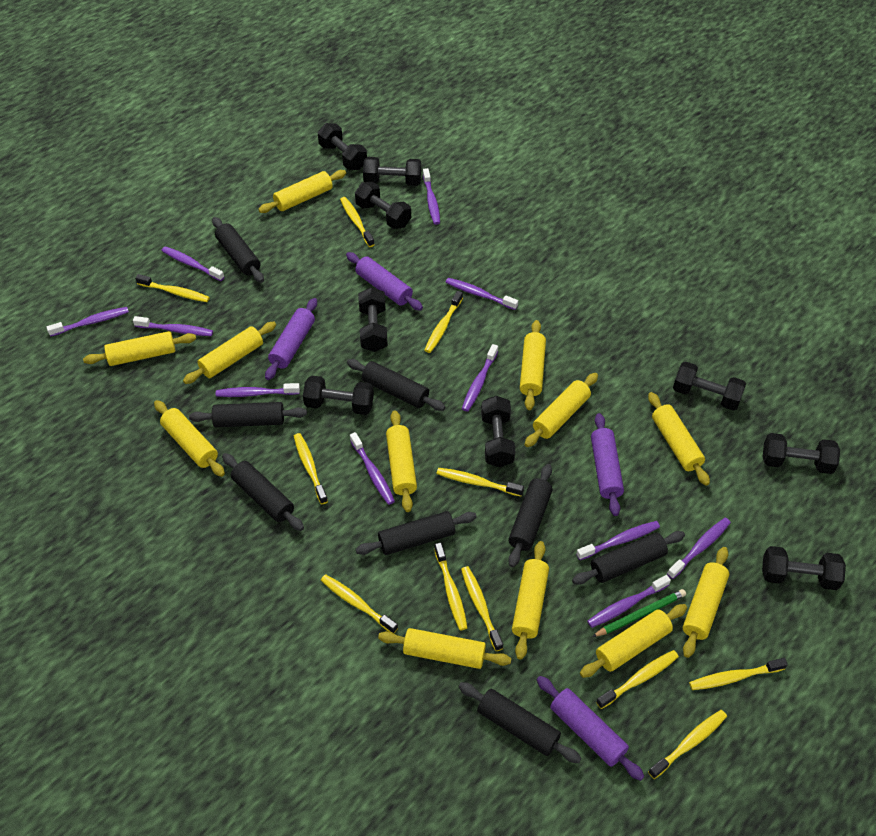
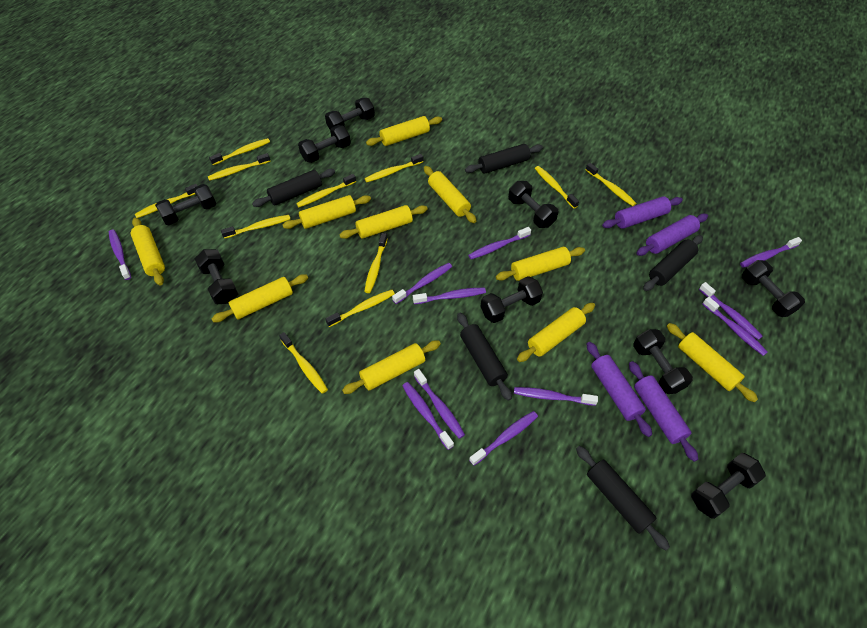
black rolling pin: 8 -> 5
green pencil: 1 -> 0
yellow rolling pin: 12 -> 10

